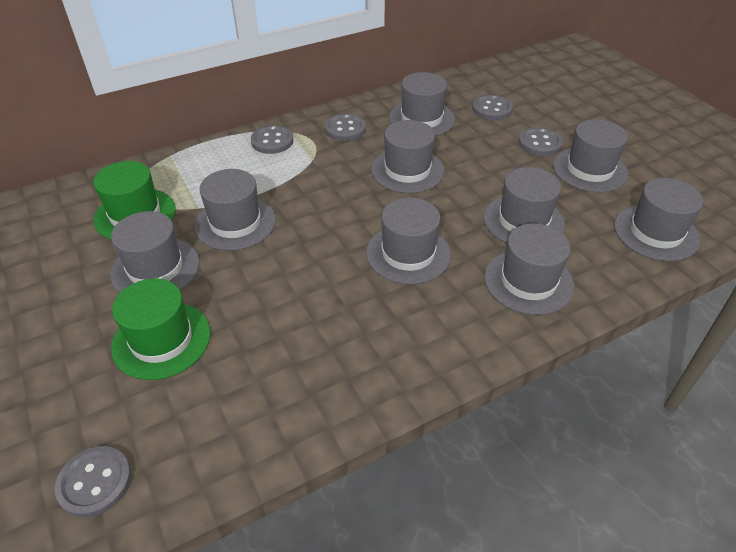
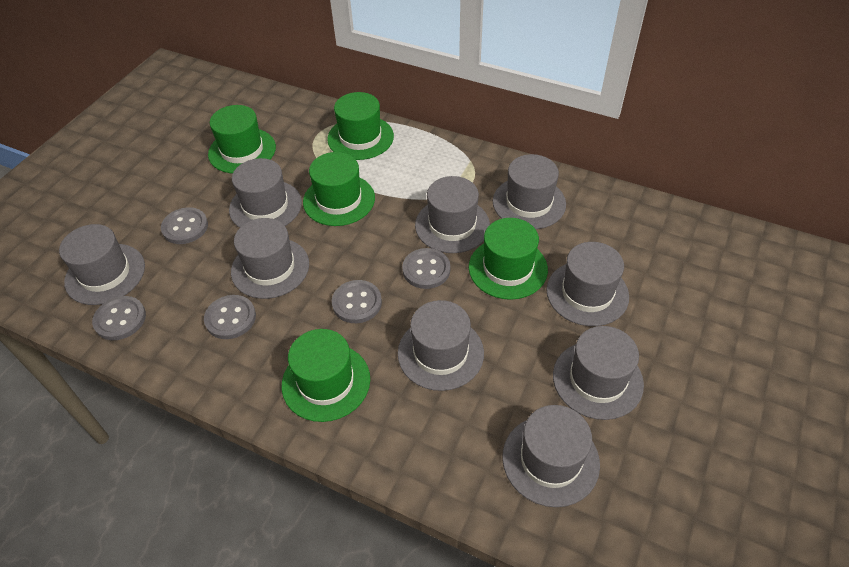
green hat: 2 -> 5

